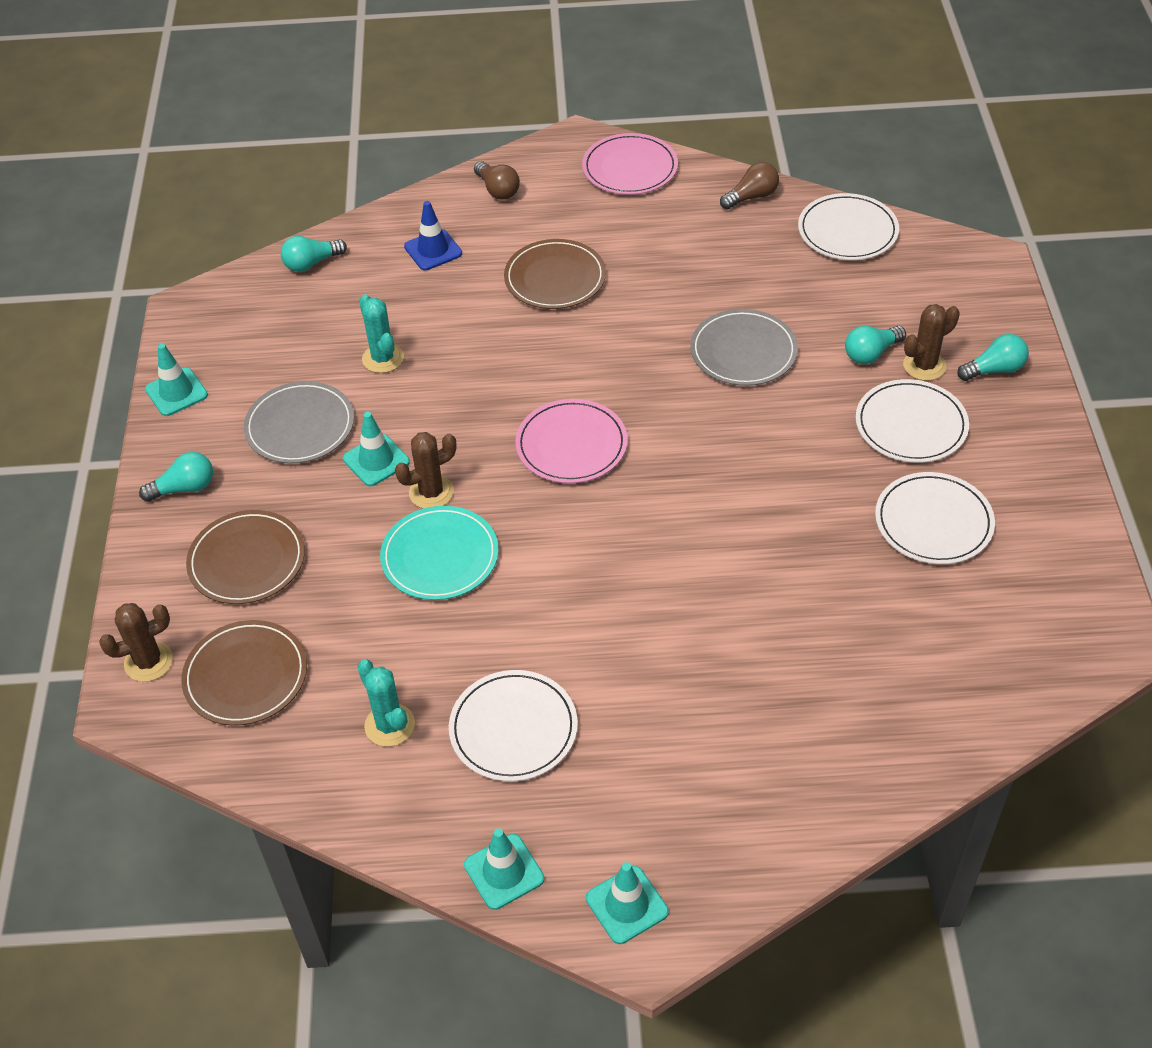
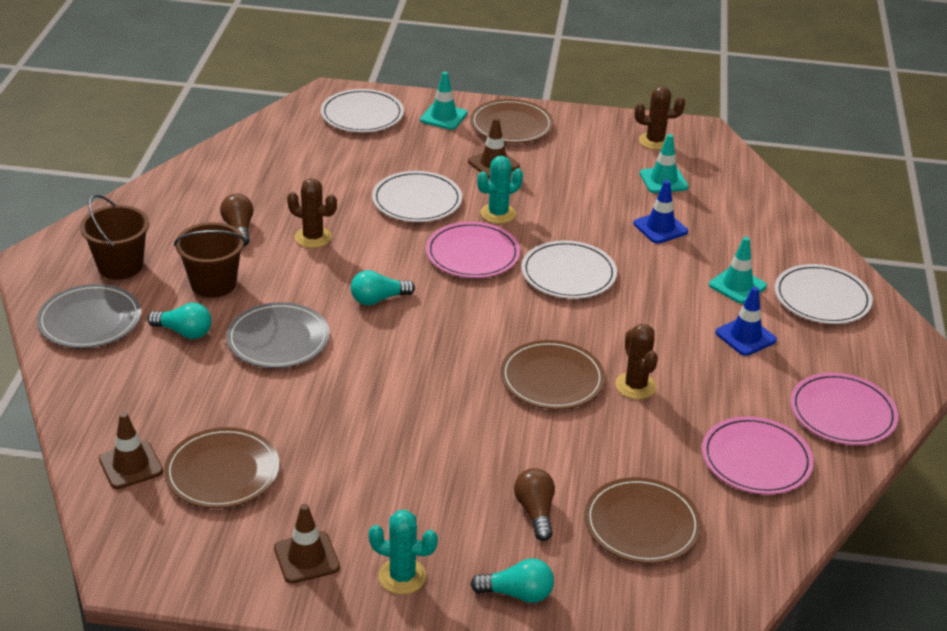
blue traffic cone: 1 -> 2
brown bucket: 0 -> 2
brown plate: 3 -> 4
brown traffic cone: 0 -> 3
pink plate: 2 -> 3
turquoise light bulb: 4 -> 3
turquoise plate: 1 -> 0
turquoise traffic cone: 4 -> 3

